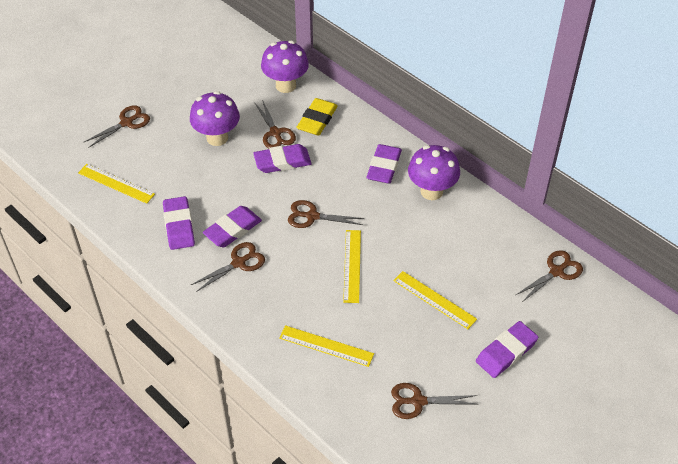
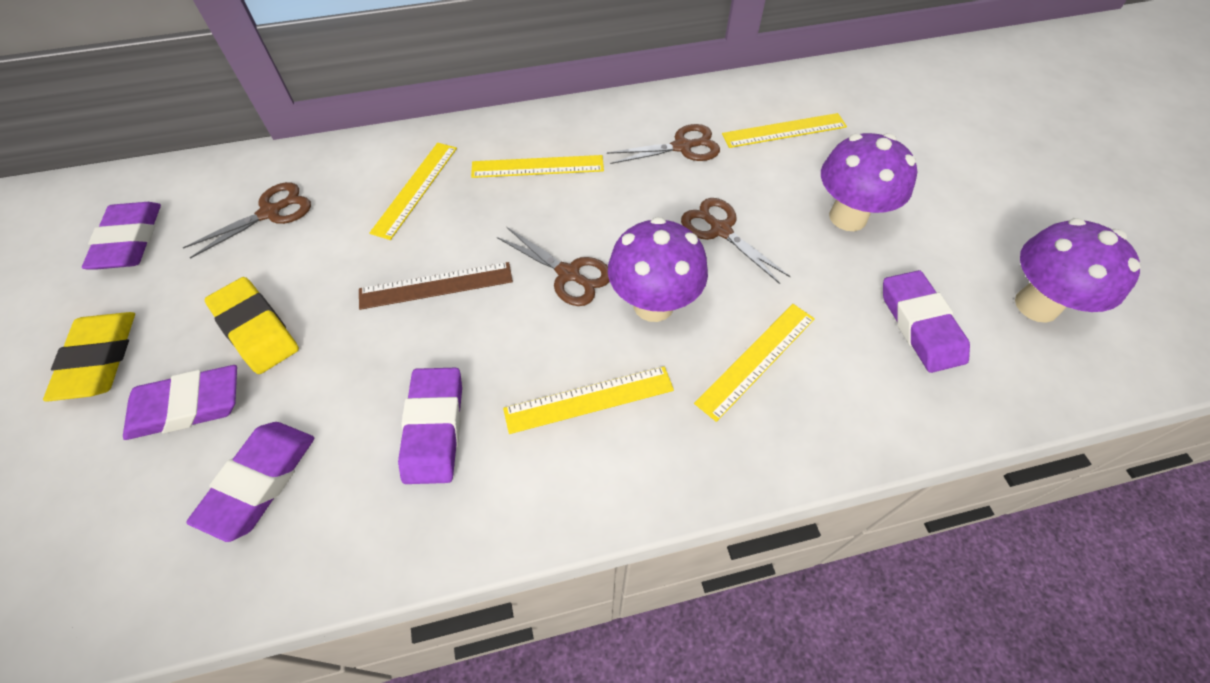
brown ruler: 0 -> 1
brown scissors: 6 -> 4
yellow eraser: 1 -> 2
yellow ruler: 4 -> 5

